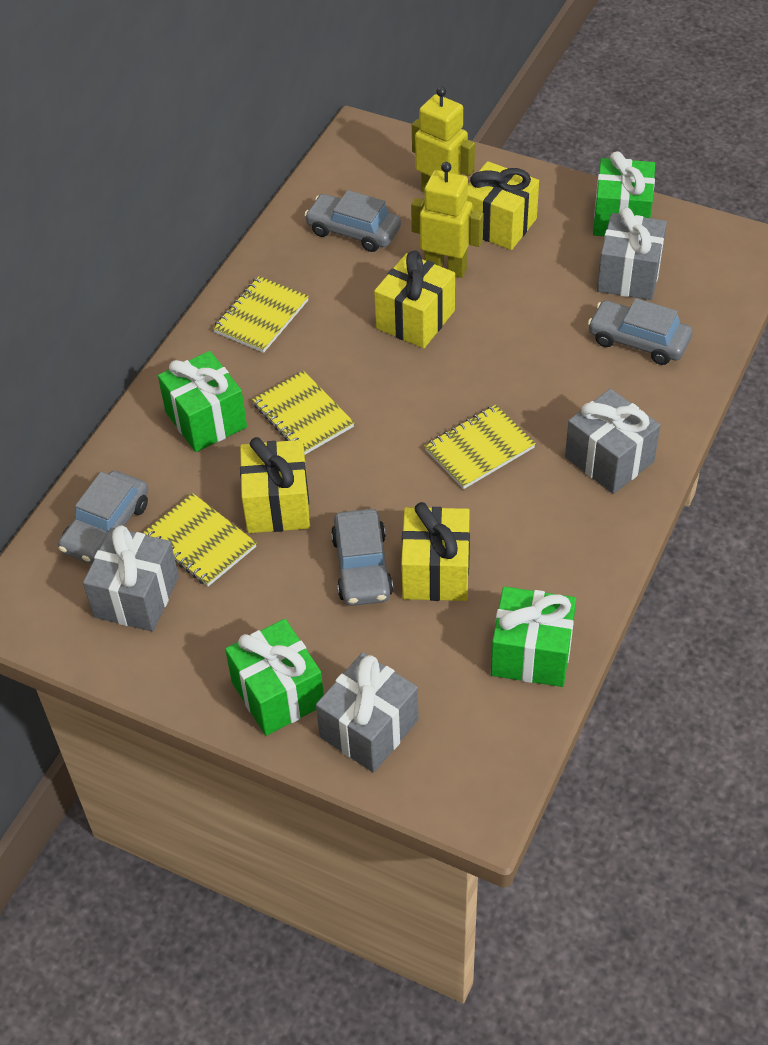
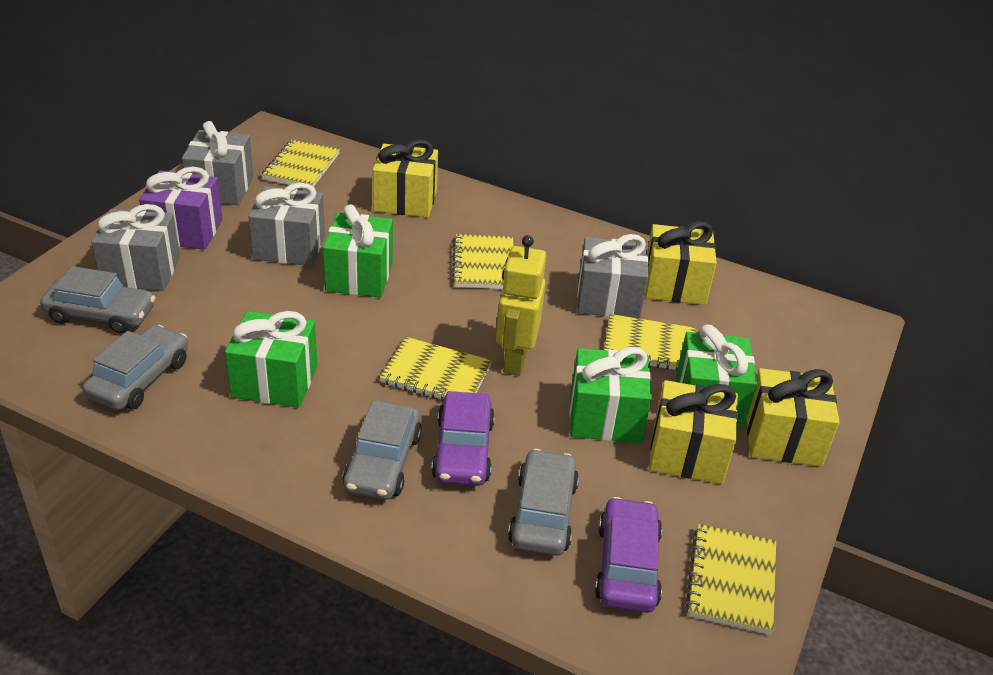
purple car: 0 -> 2
purple gift: 0 -> 1
yellow notebook: 4 -> 5
yellow robot: 2 -> 1

